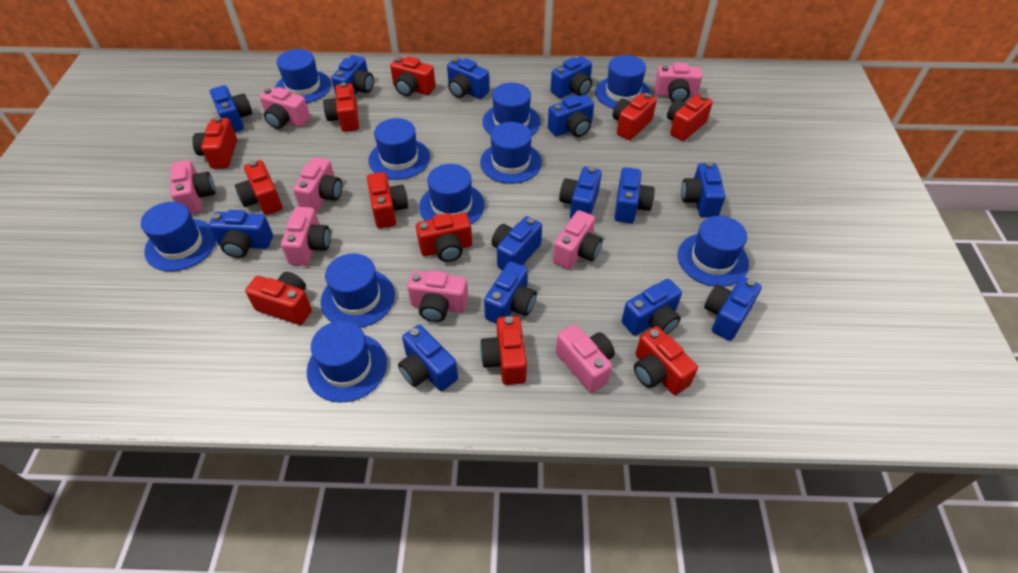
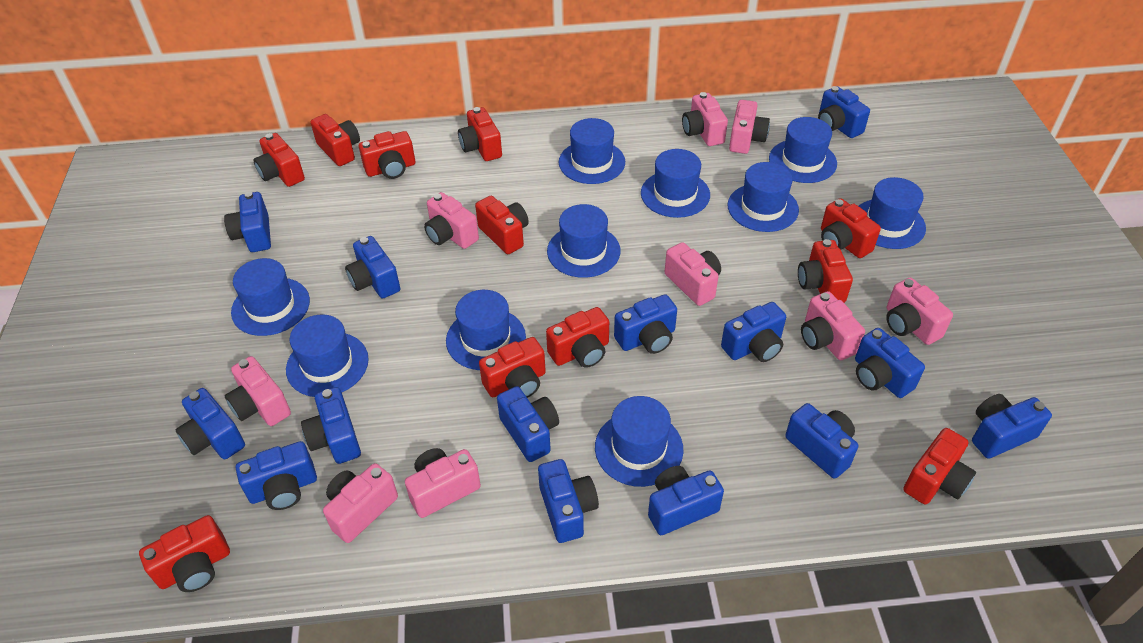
pink camera: 8 -> 9

